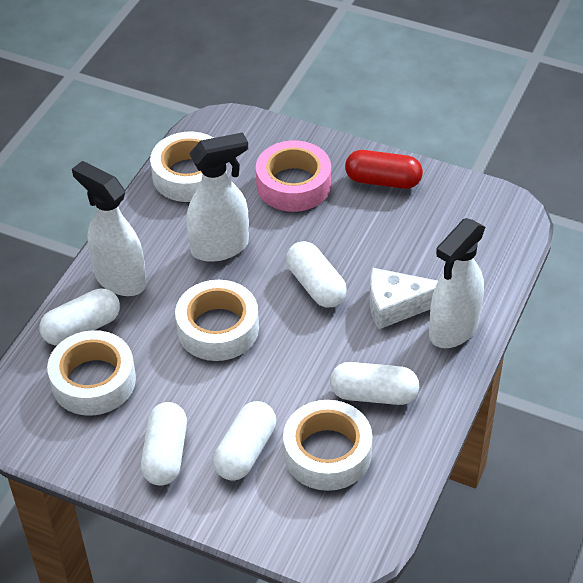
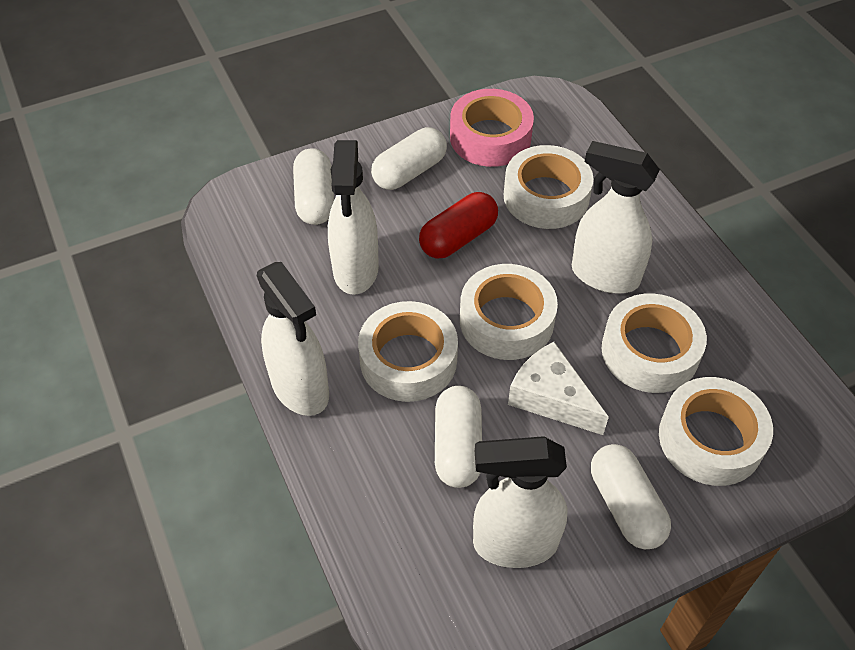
white capsule: 5 -> 4
white spray bottle: 3 -> 4
white tape: 4 -> 5

